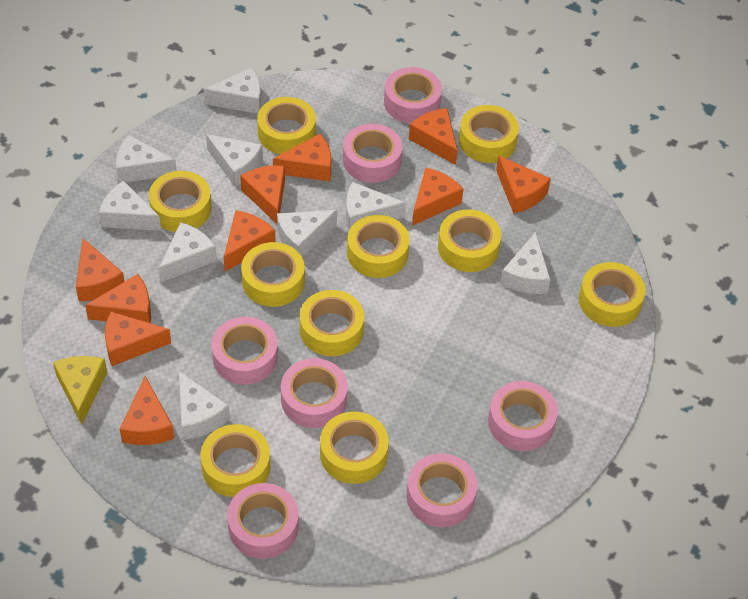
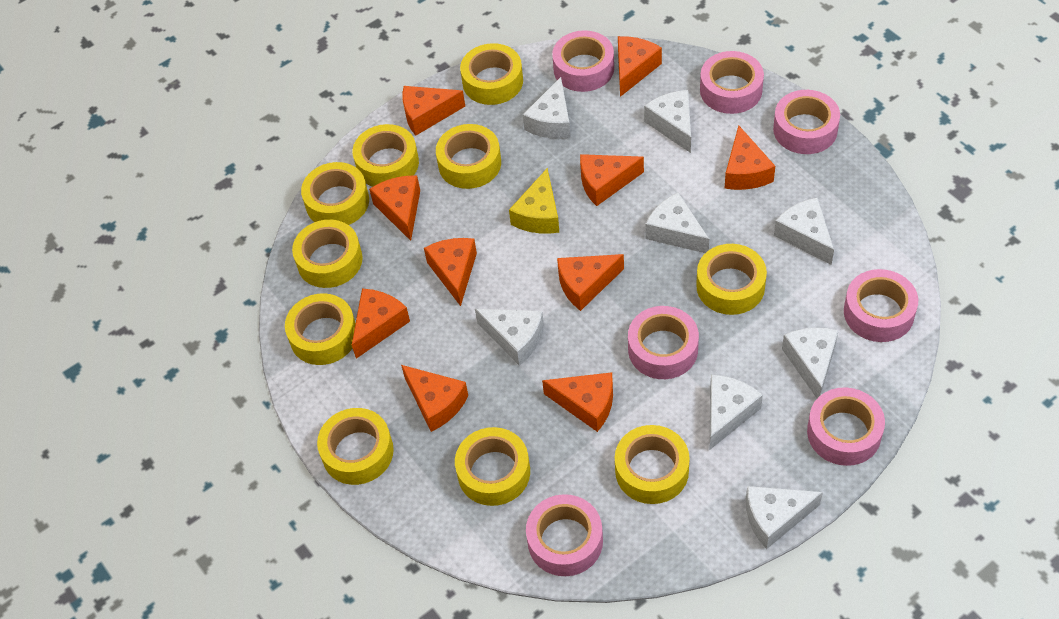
white cheese: 9 -> 8

